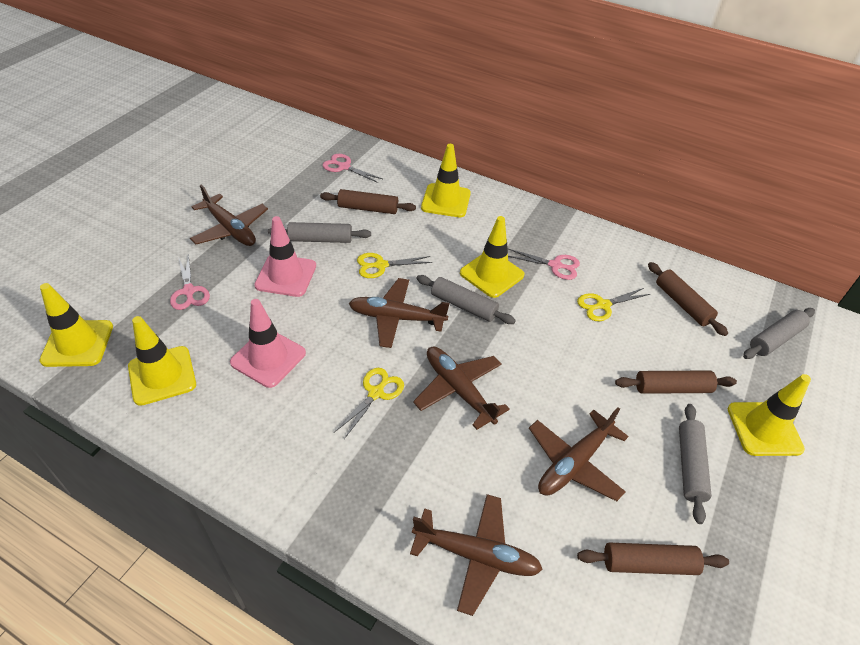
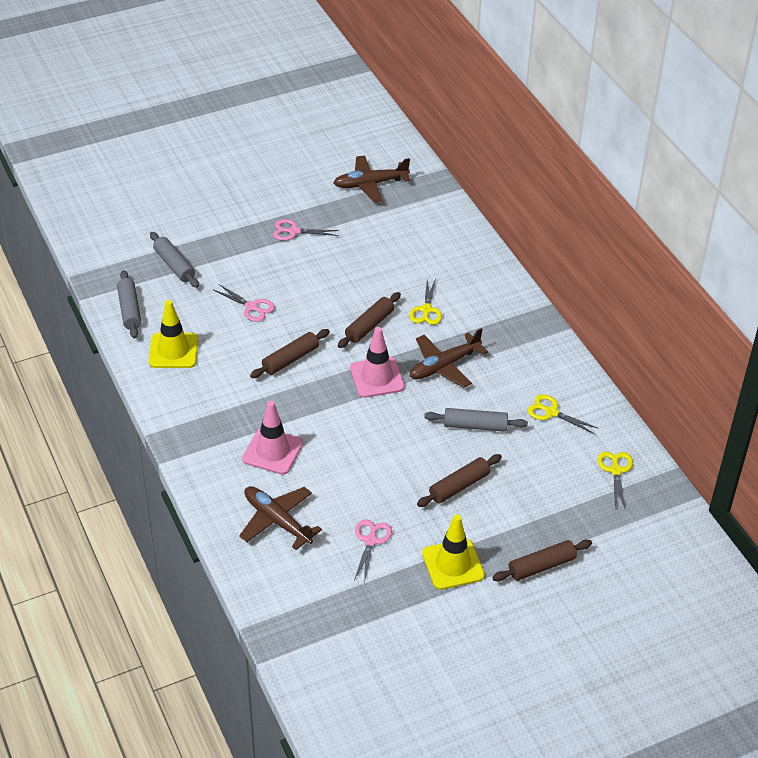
brown plane: 5 -> 3
grey rolling pin: 4 -> 3
yellow traffic cone: 5 -> 2

